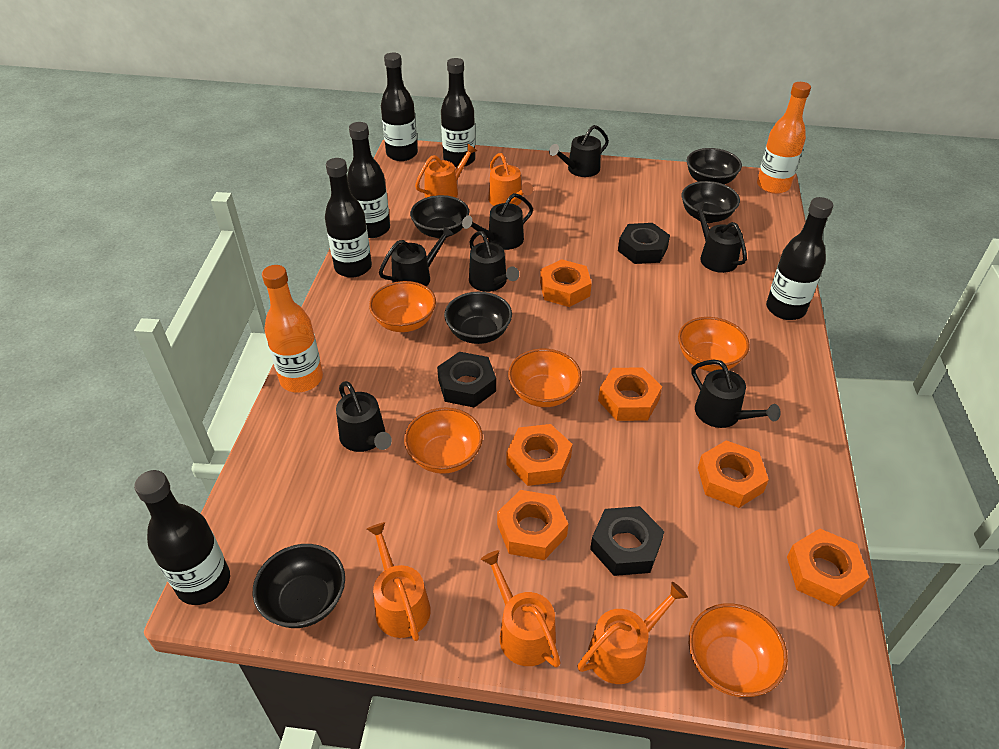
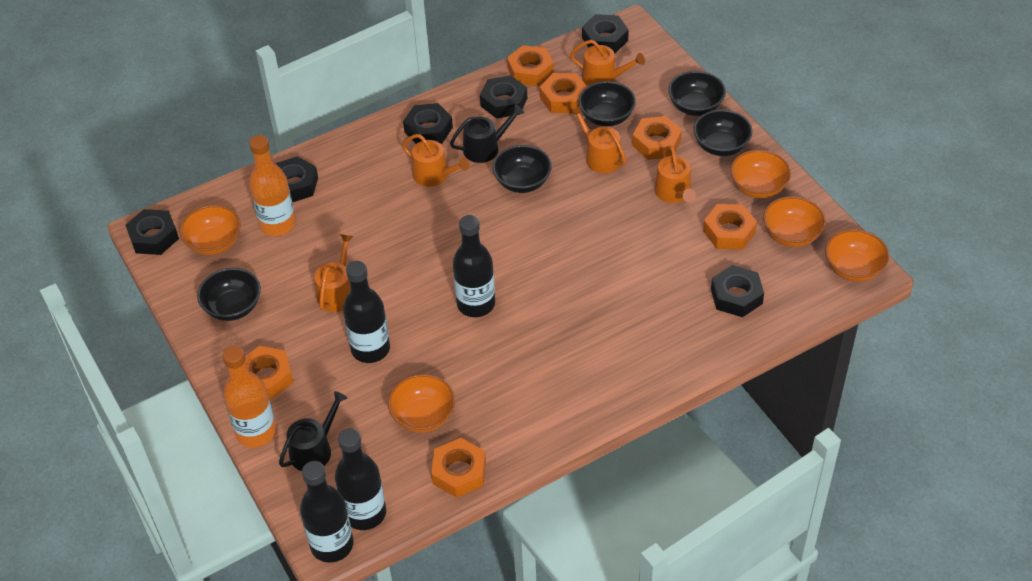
black bottle: 6 -> 4
black nut: 3 -> 6
black watering can: 7 -> 2

